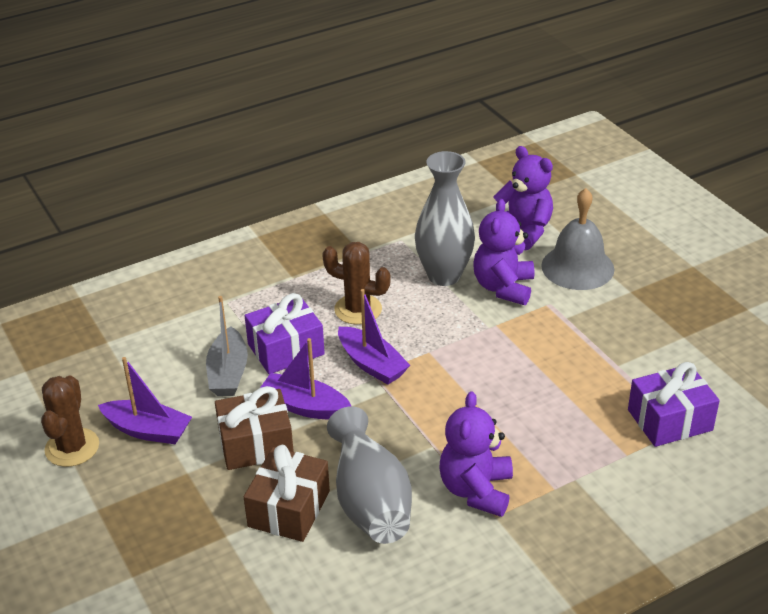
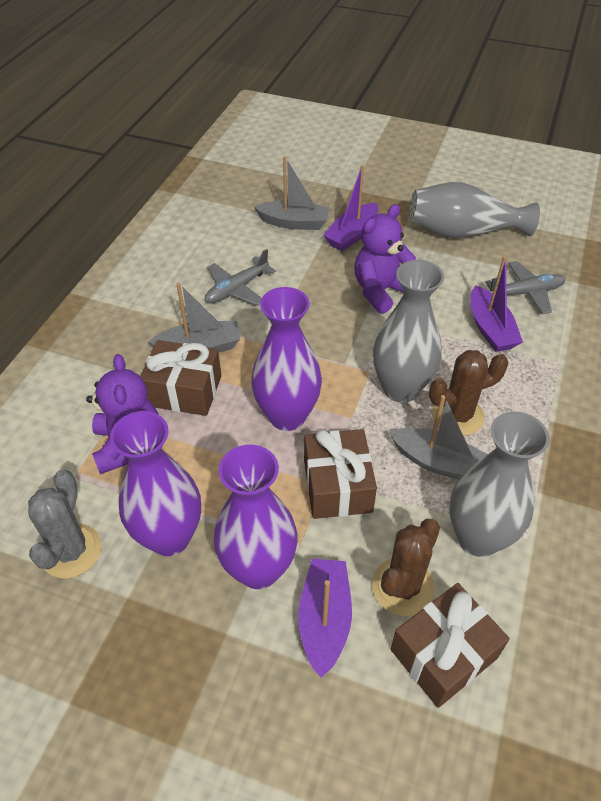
brown gift: 2 -> 3
grey bell: 1 -> 0
grey boat: 1 -> 3
grey cactus: 0 -> 1
grey plane: 0 -> 2
grey vase: 2 -> 3
purple gift: 2 -> 0
purple teddy bear: 3 -> 2
purple vase: 0 -> 3

